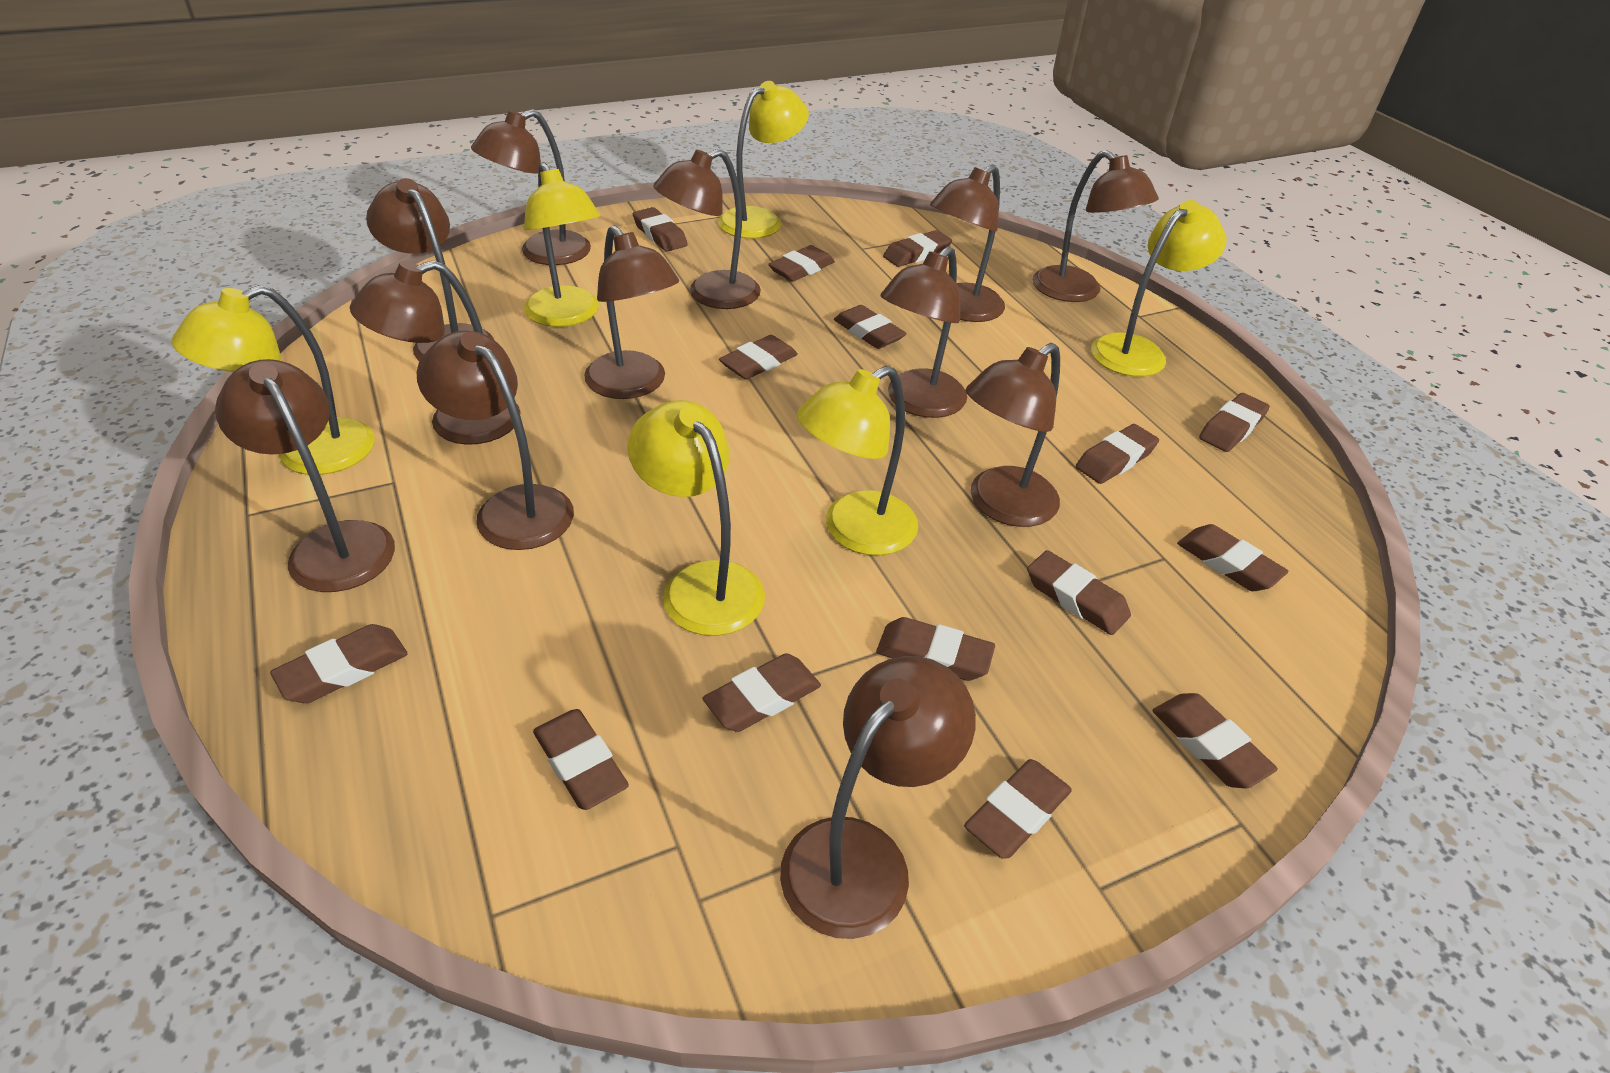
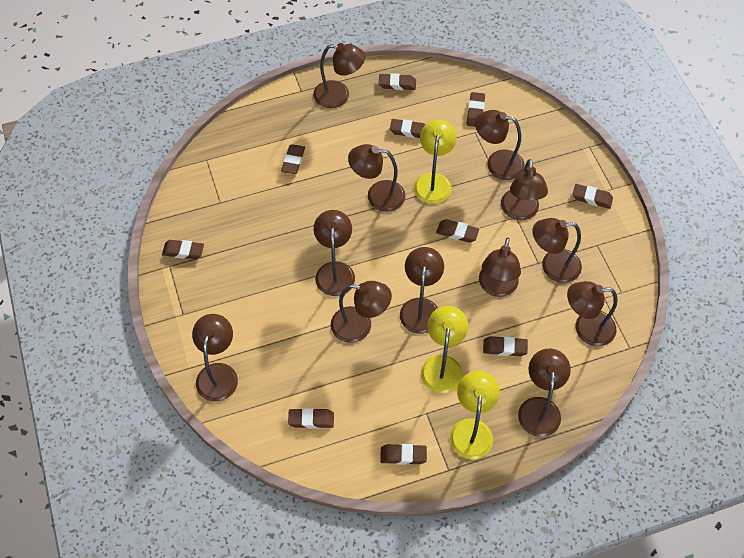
brown eraser: 15 -> 10
yellow lamp: 6 -> 3

